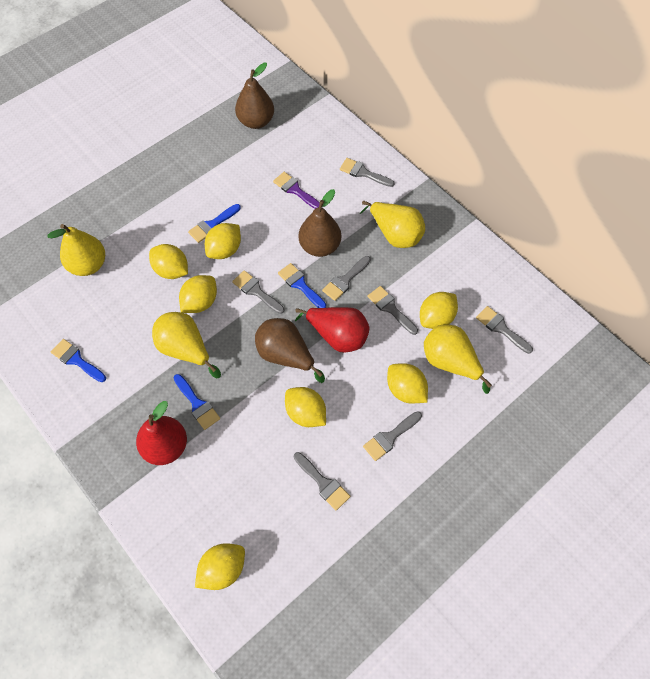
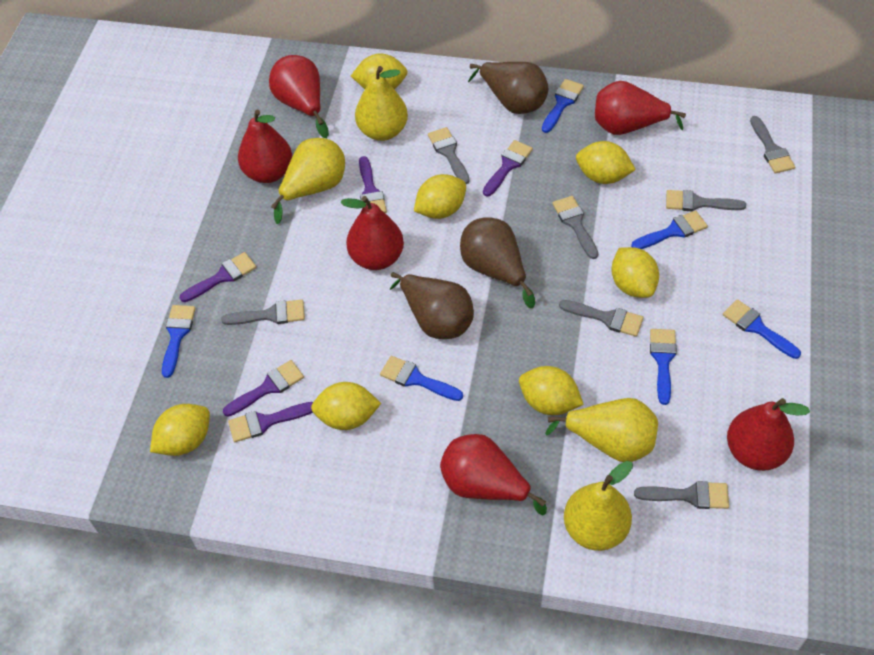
blue brush: 4 -> 6
purple brush: 1 -> 5
red pear: 2 -> 6

